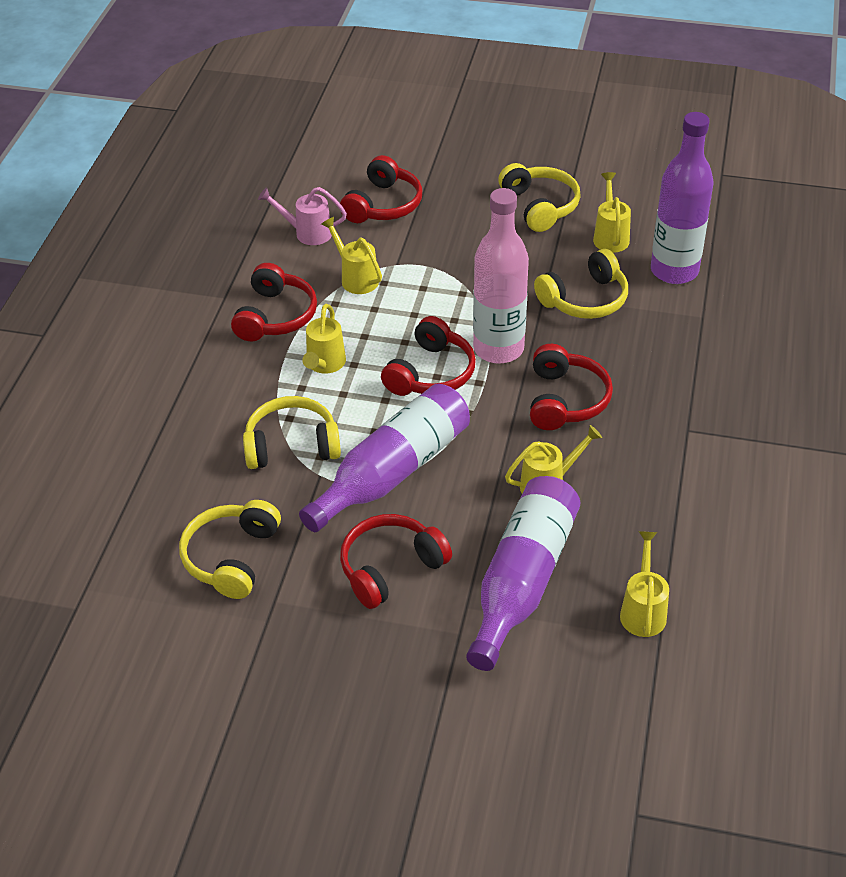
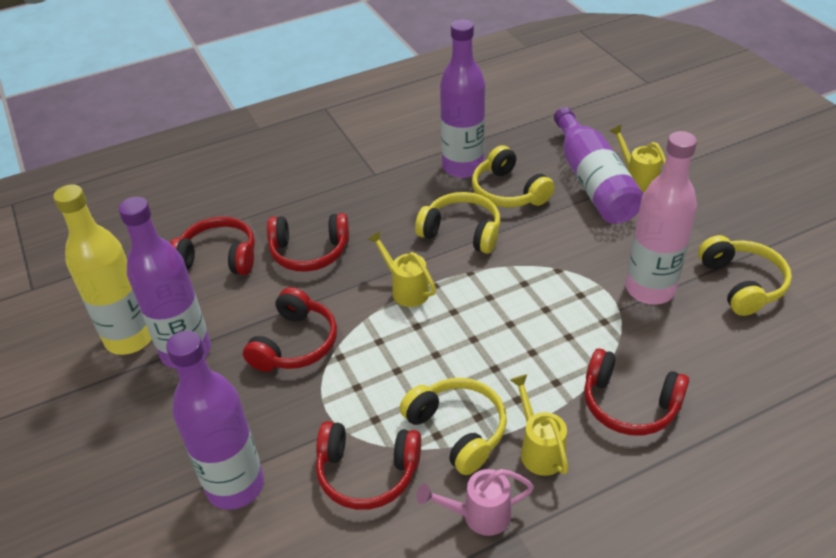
purple bottle: 3 -> 4
yellow bottle: 0 -> 1
yellow watering can: 5 -> 3

